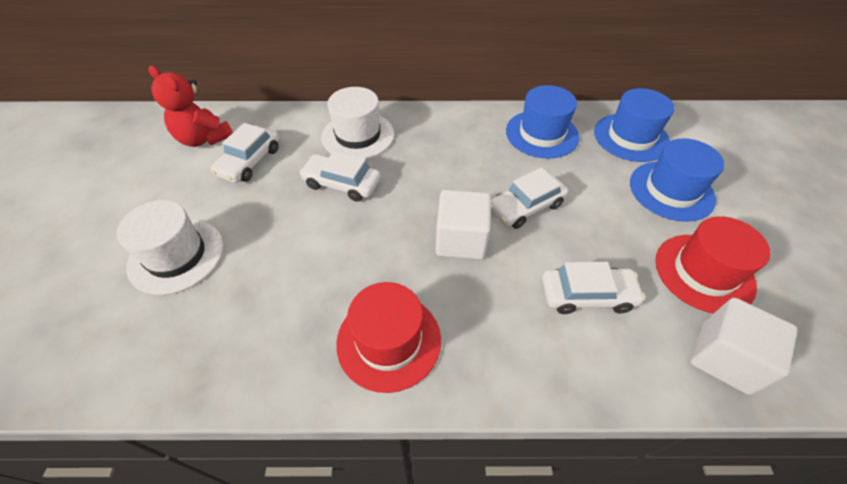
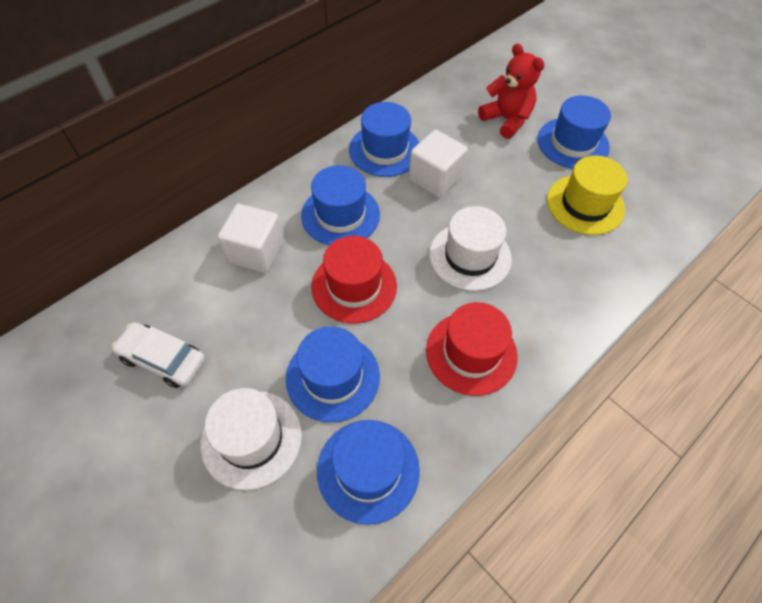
blue hat: 3 -> 5
white car: 4 -> 1
yellow hat: 0 -> 1

